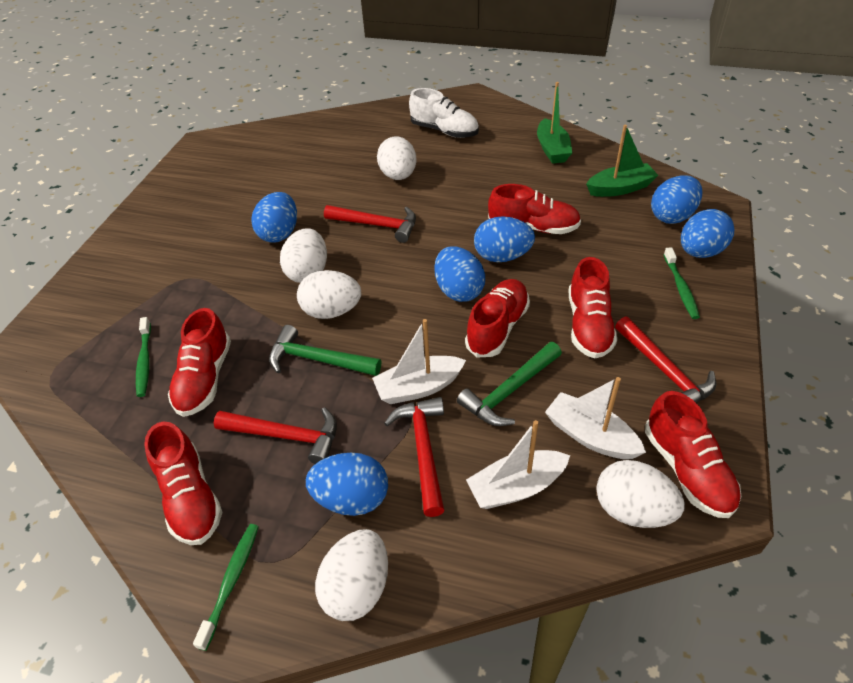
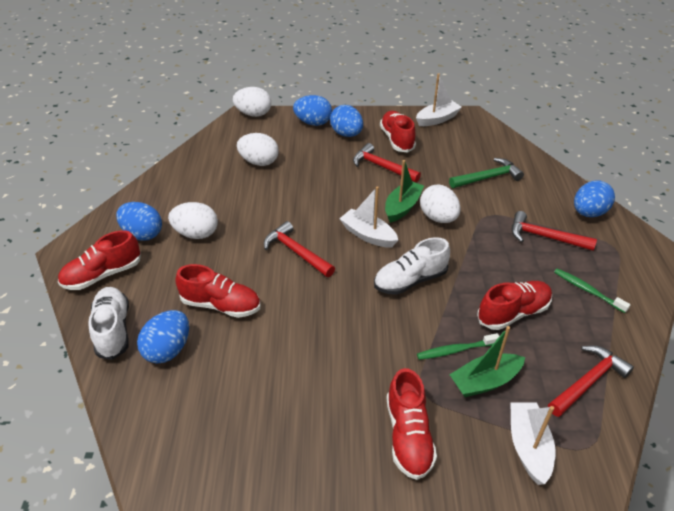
blue egg: 6 -> 5
green hammer: 2 -> 1
green toothbrush: 3 -> 2
red shoe: 6 -> 5
white egg: 5 -> 4
white shoe: 1 -> 2

